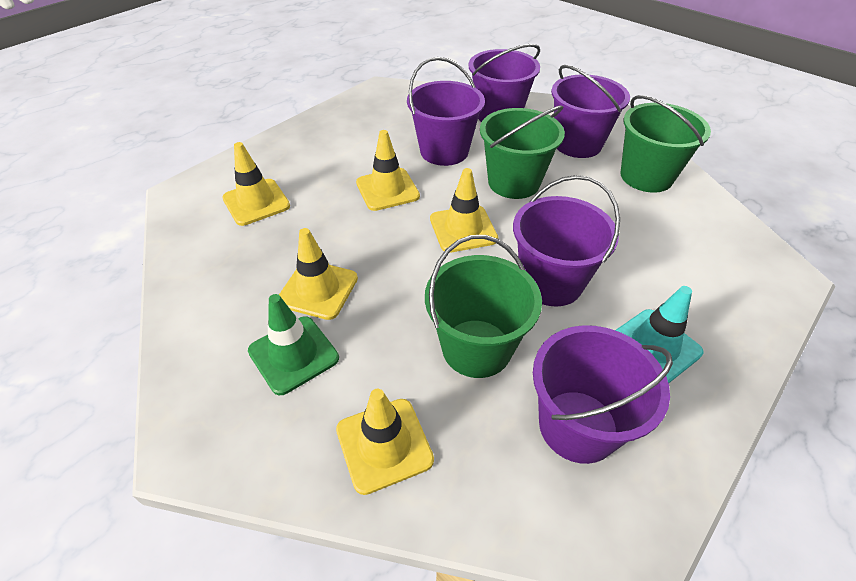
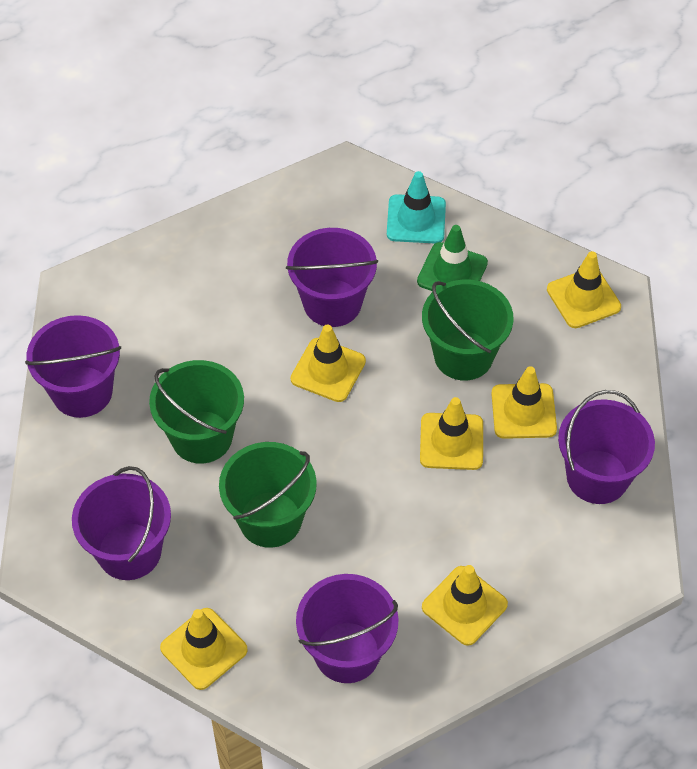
yellow traffic cone: 5 -> 6

